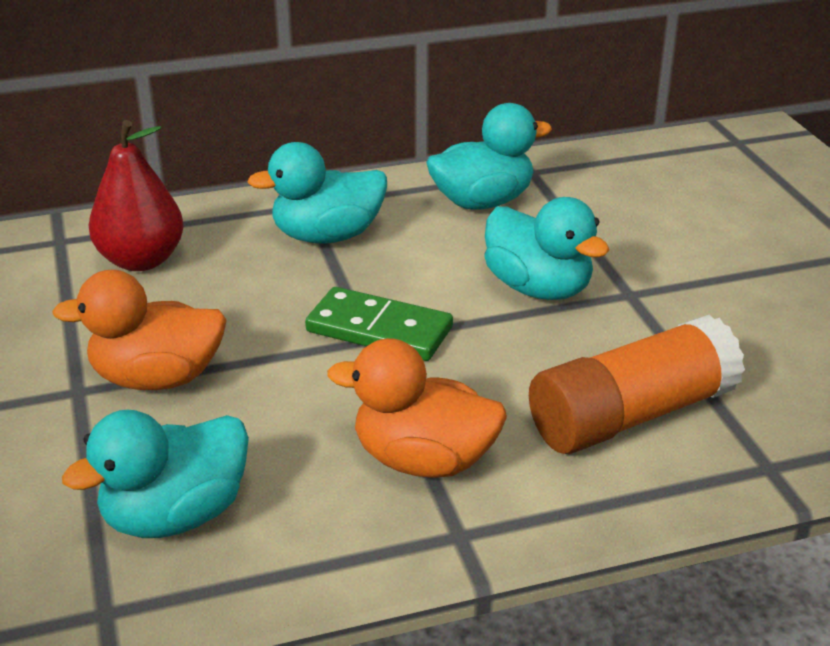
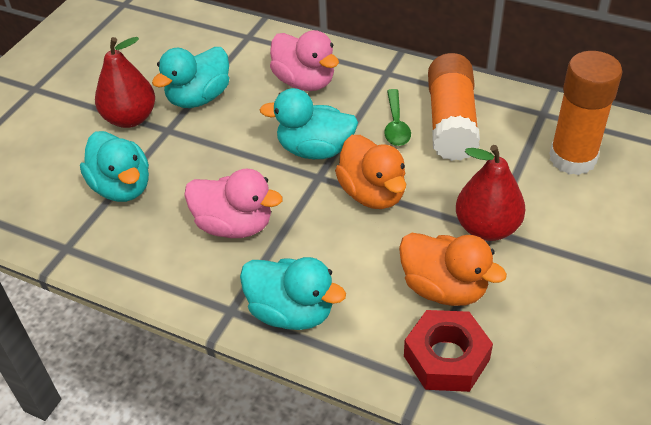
green domino: 1 -> 0
green spoon: 0 -> 1
orange glue stick: 1 -> 2
pink duck: 0 -> 2
red nut: 0 -> 1
red pear: 1 -> 2

